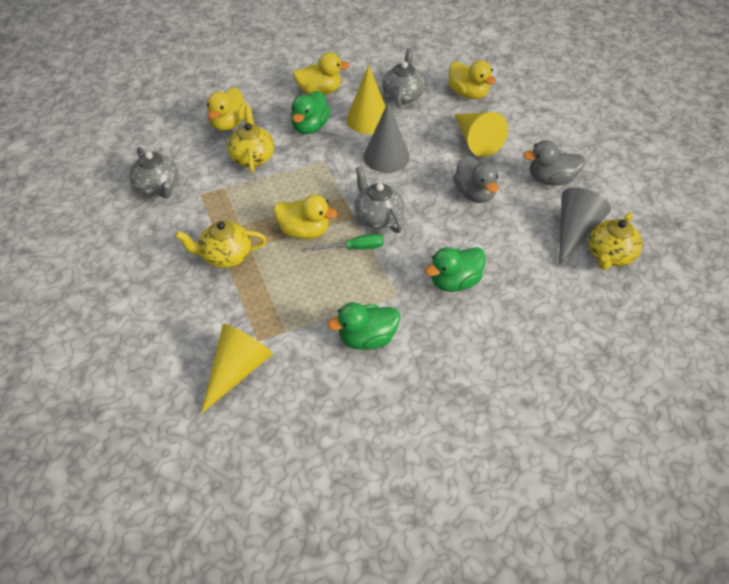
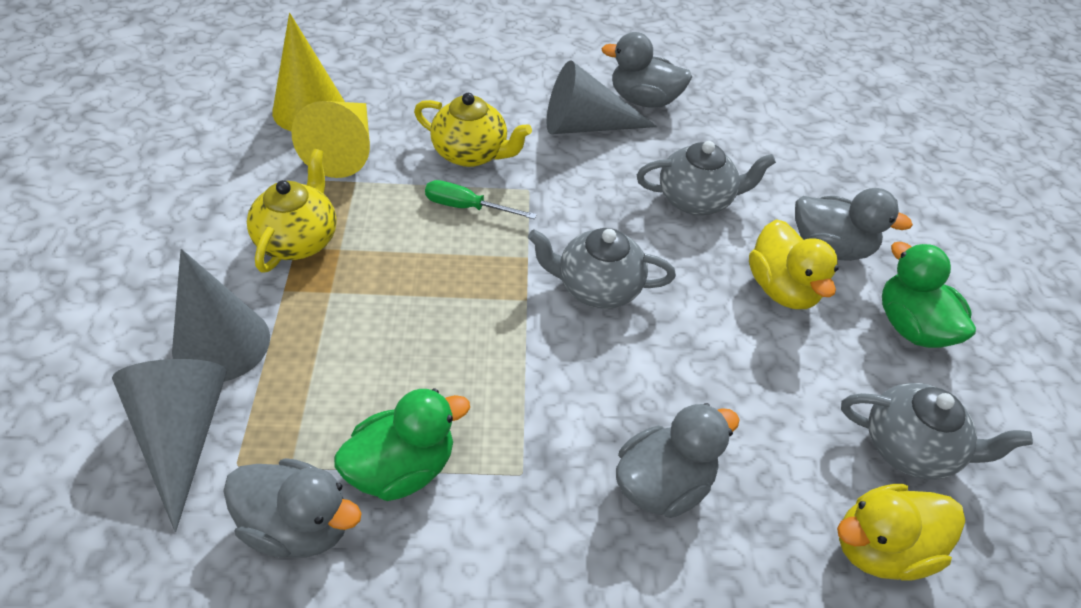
green duck: 3 -> 2
grey cone: 2 -> 3
grey duck: 2 -> 4
yellow cone: 3 -> 2
yellow duck: 4 -> 2
yellow teapot: 3 -> 2

